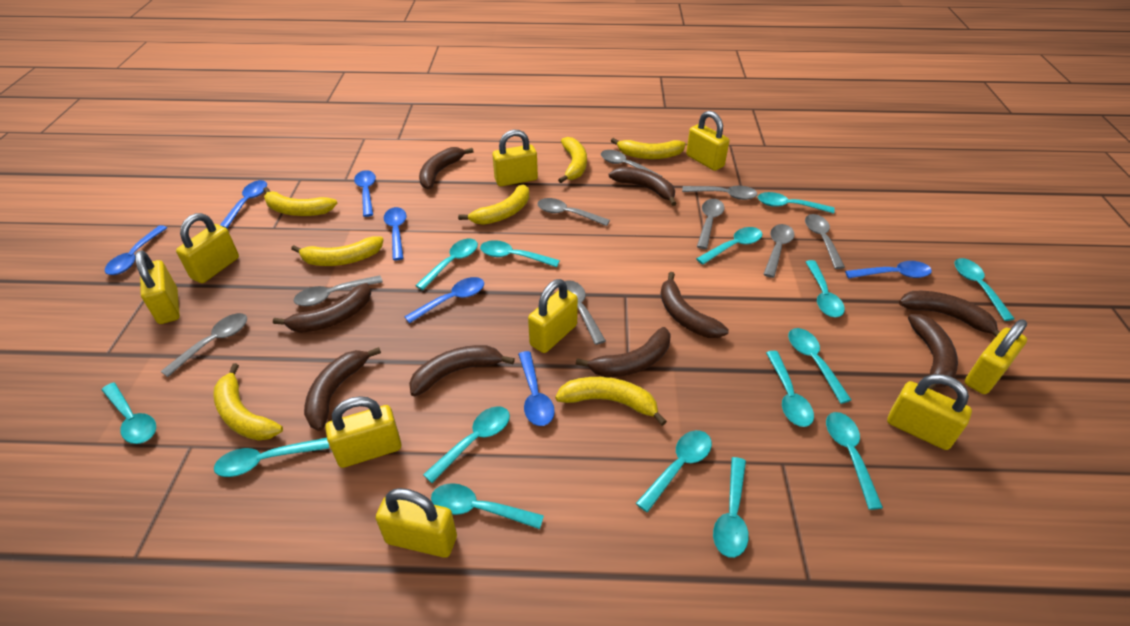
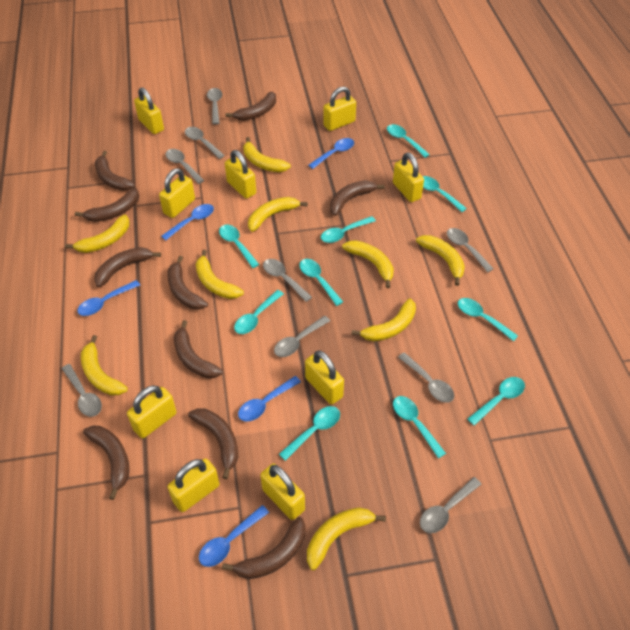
blue spoon: 7 -> 5
brown banana: 9 -> 10
turquoise spoon: 15 -> 10
yellow banana: 7 -> 9

